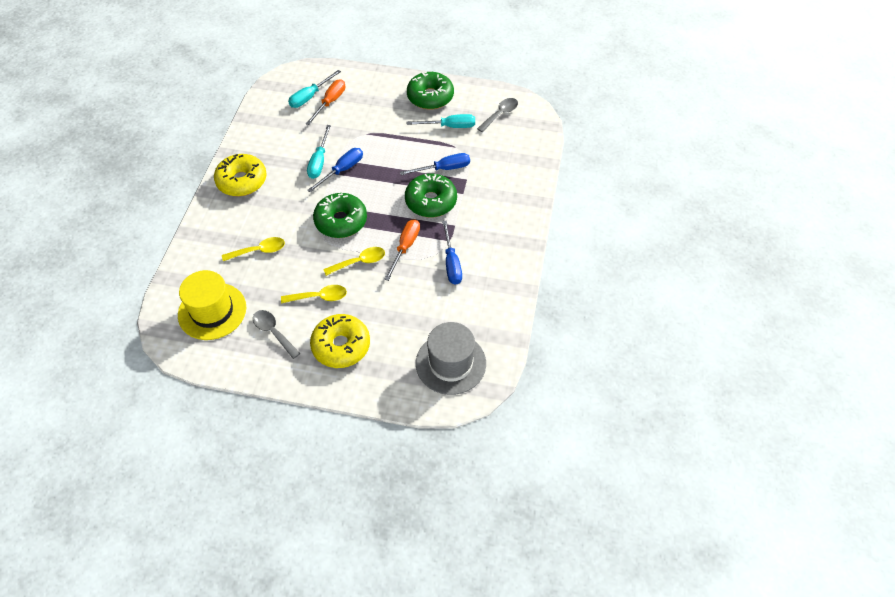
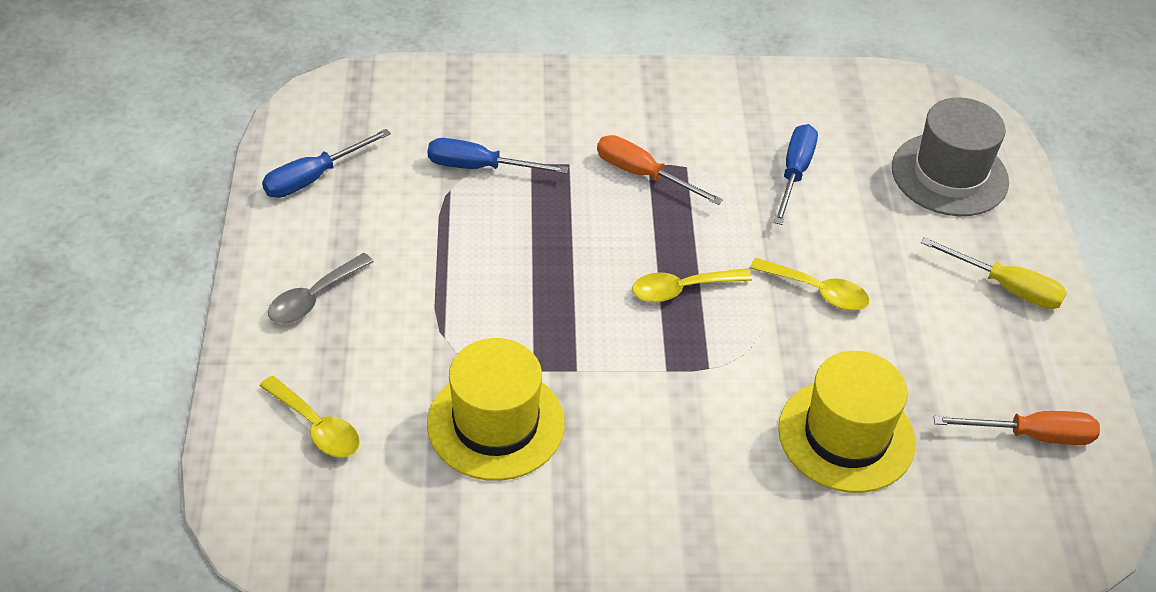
green donut: 3 -> 0
grey spoon: 2 -> 1
turquoise screwdriver: 3 -> 0
yellow donut: 2 -> 0
yellow hat: 1 -> 2
yellow screwdriver: 0 -> 1

